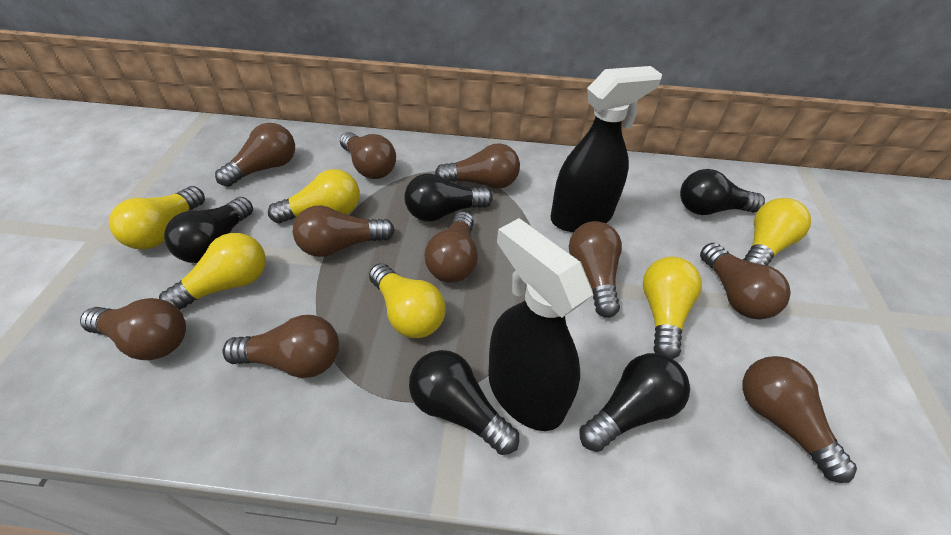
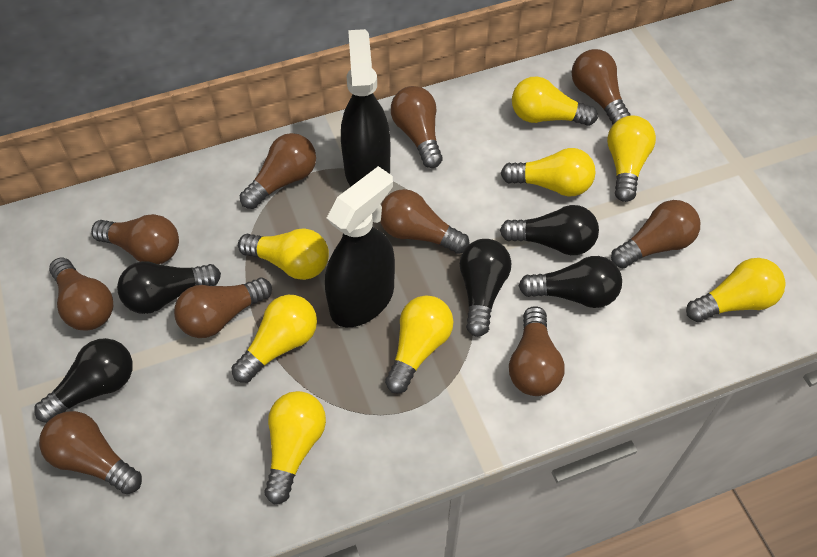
yellow light bulb: 6 -> 8

